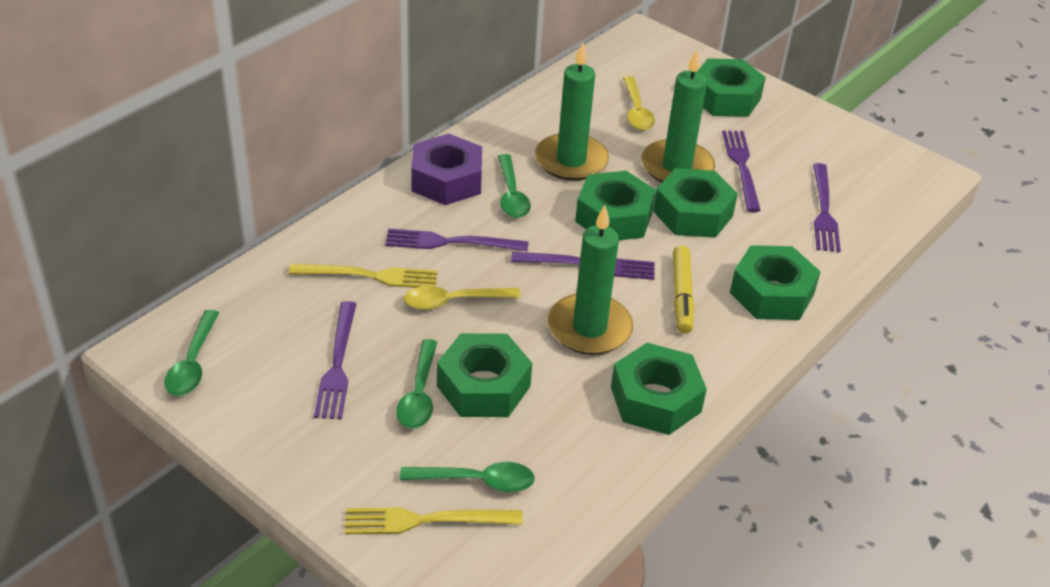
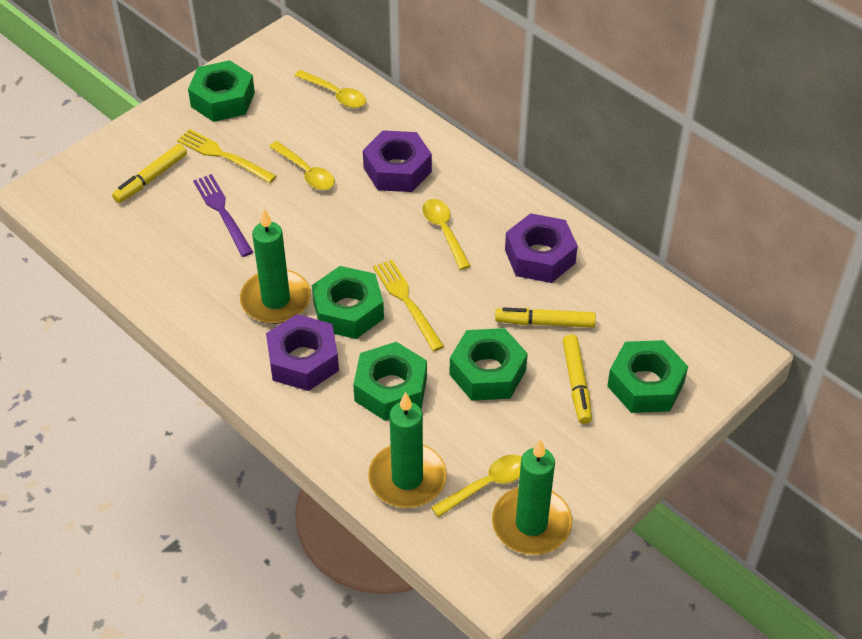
green nut: 6 -> 5
green spoon: 4 -> 0
purple fork: 5 -> 1
purple nut: 1 -> 3
yellow marker: 1 -> 3
yellow spoon: 2 -> 4

